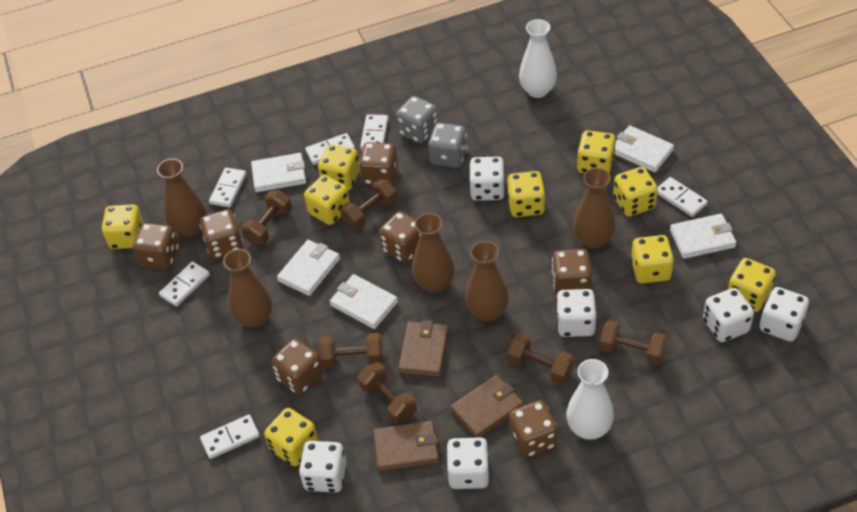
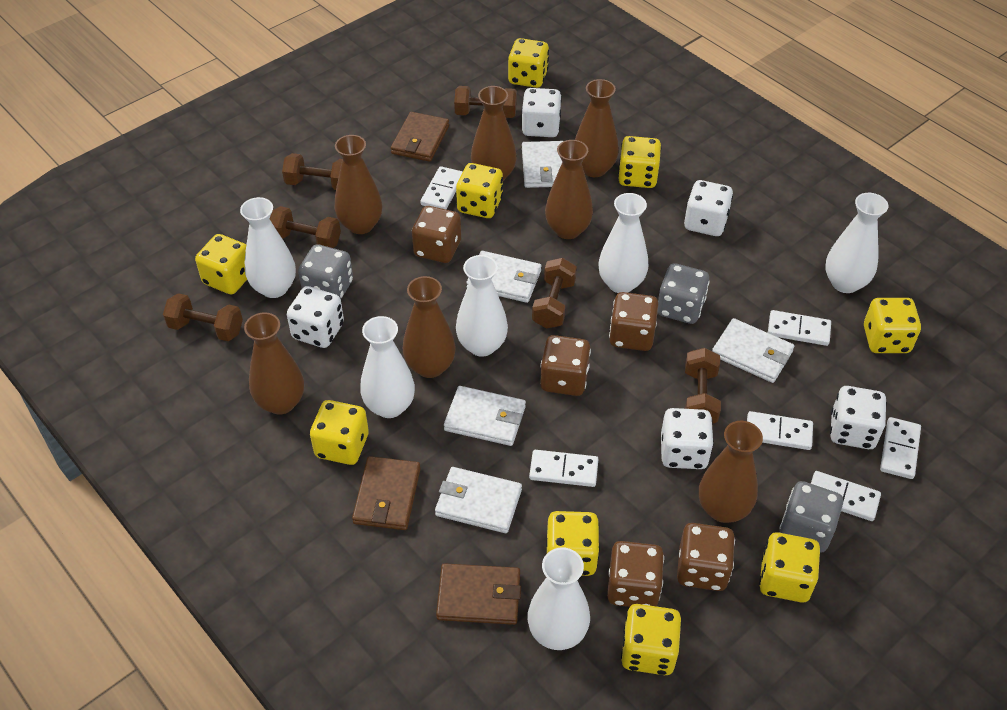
brown dice: 7 -> 5
brown vase: 5 -> 7
grey dice: 2 -> 3
white dice: 6 -> 5
white vase: 2 -> 6

